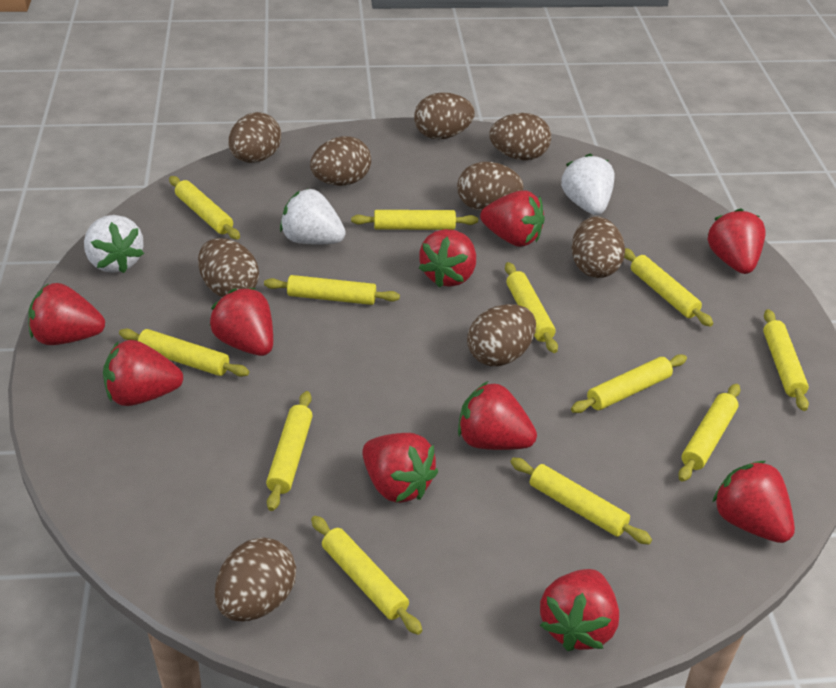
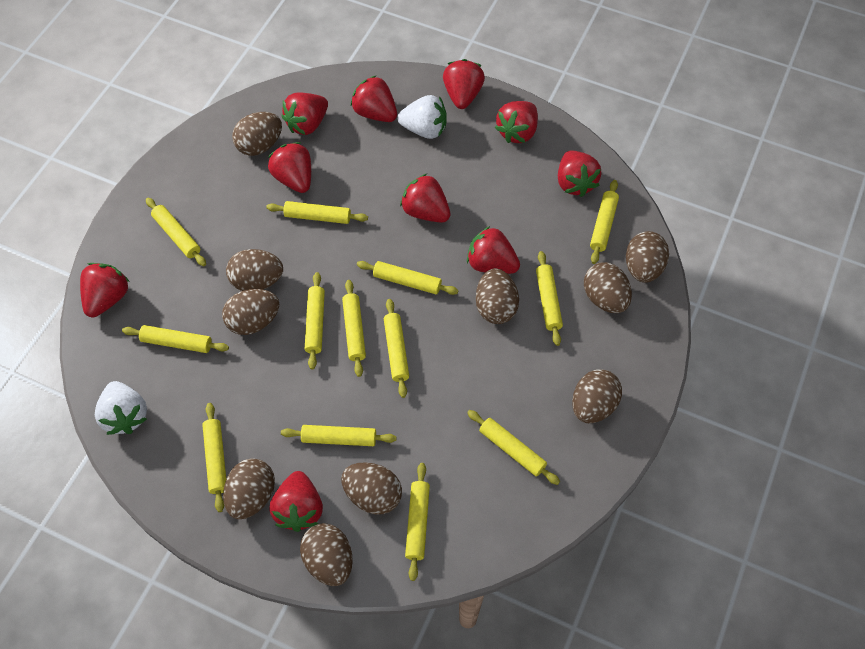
brown egg: 9 -> 10
white strawberry: 3 -> 2
yellow rolling pin: 12 -> 13

